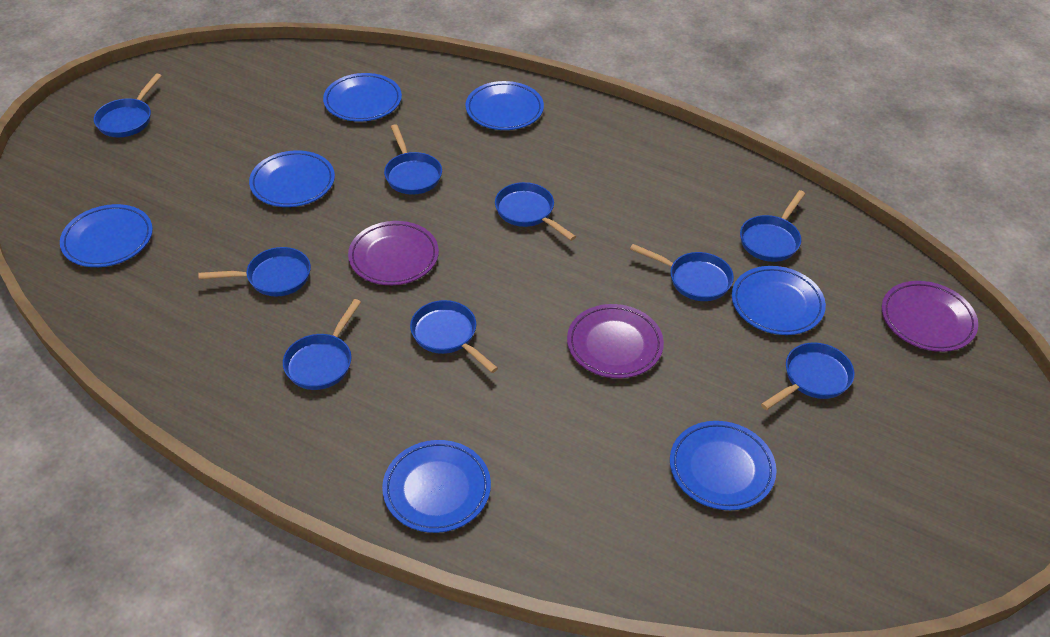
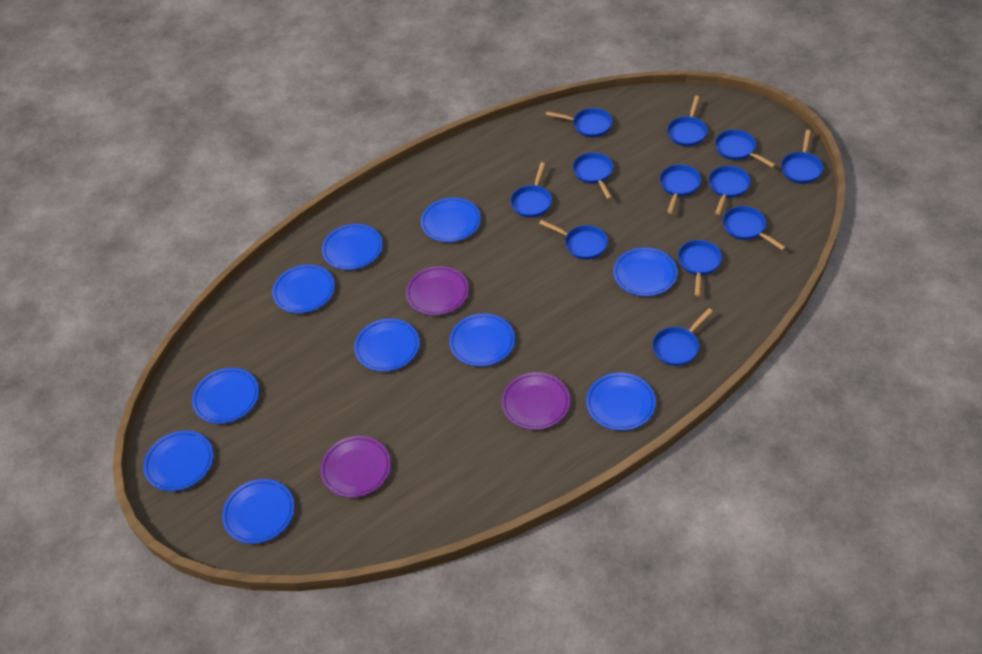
blue pan: 9 -> 12
blue plate: 7 -> 10

